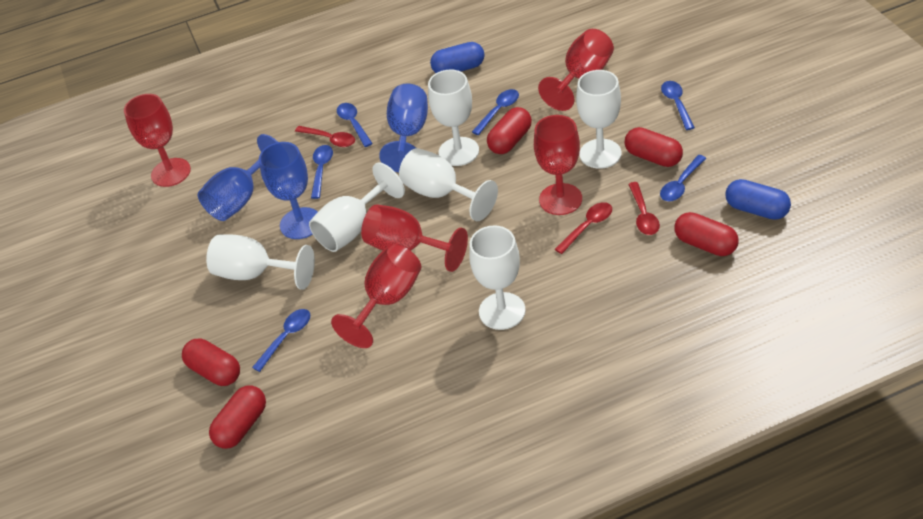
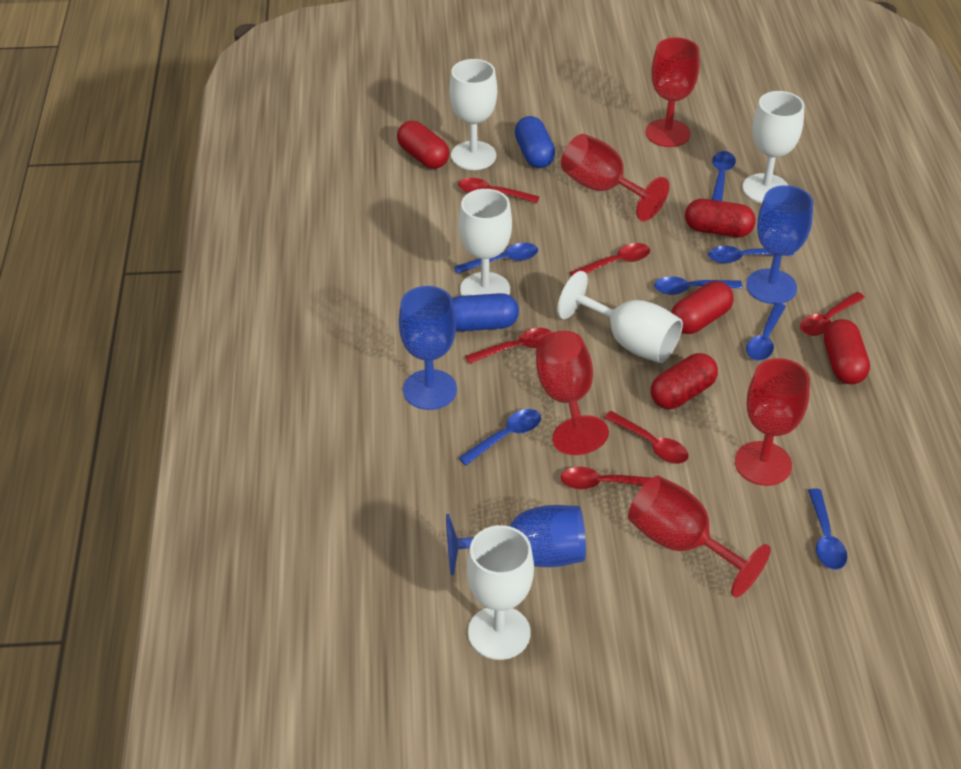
blue spoon: 6 -> 7
red spoon: 3 -> 6
white goblet: 6 -> 5

